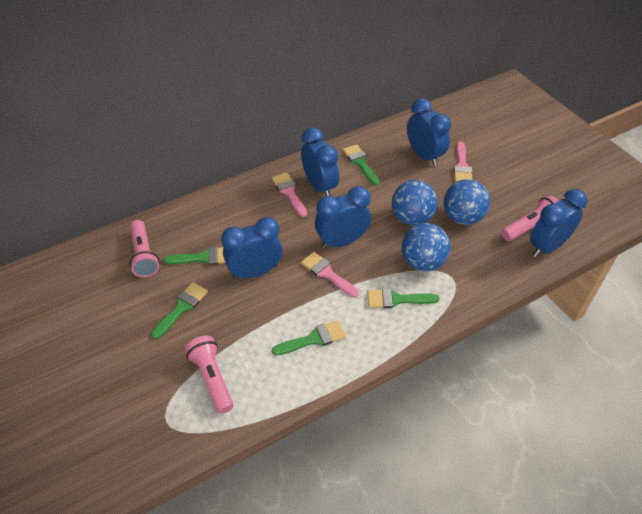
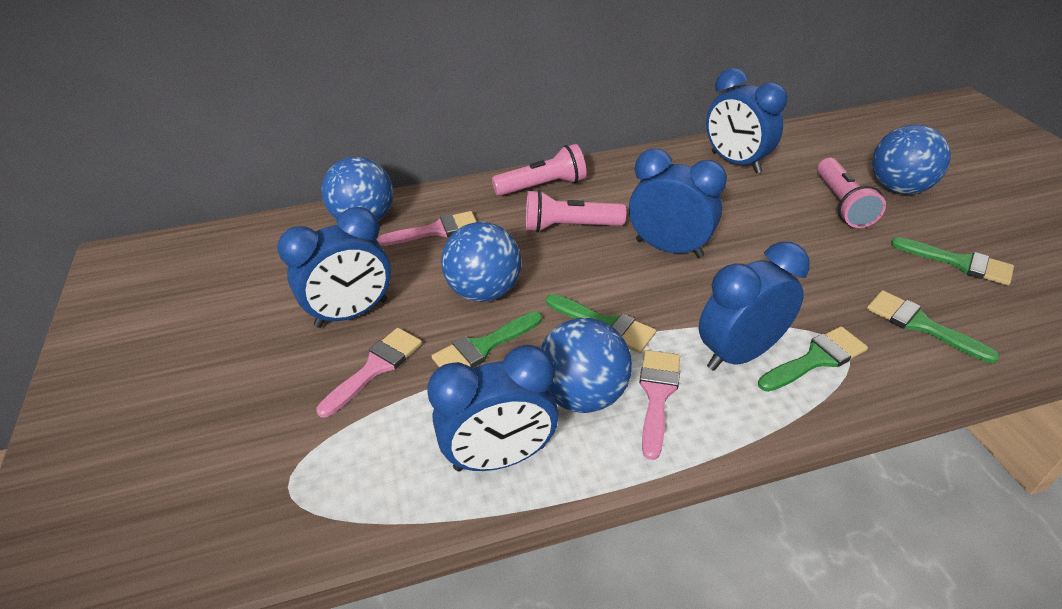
blue ball: 3 -> 4

